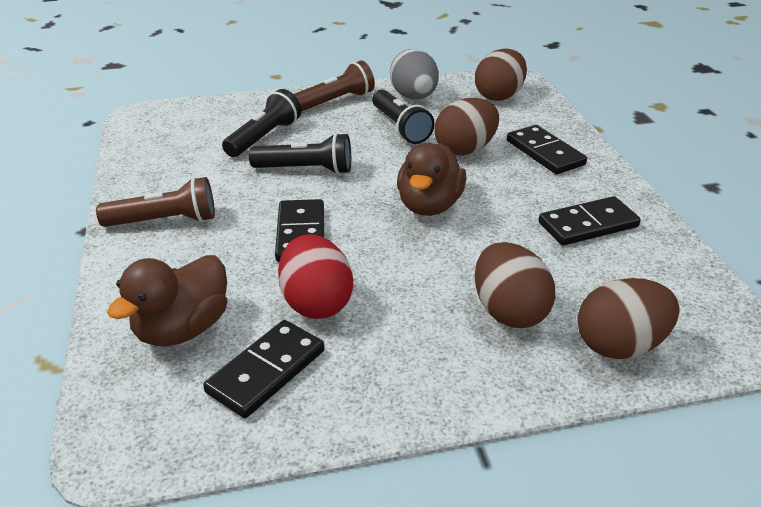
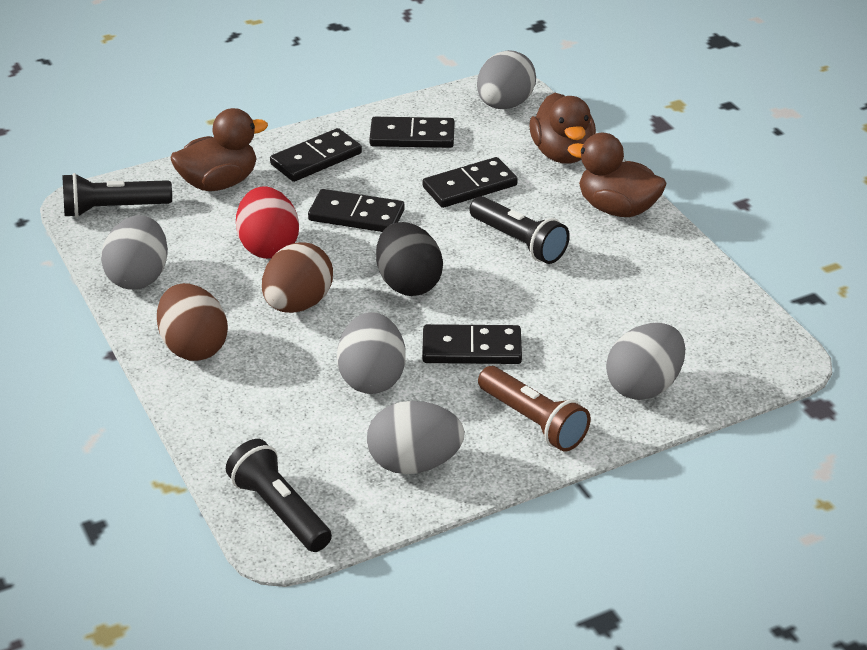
black domino: 4 -> 5
black egg: 0 -> 1
brown duck: 2 -> 3
brown egg: 4 -> 2
brown flashlight: 2 -> 1
grey egg: 1 -> 5

